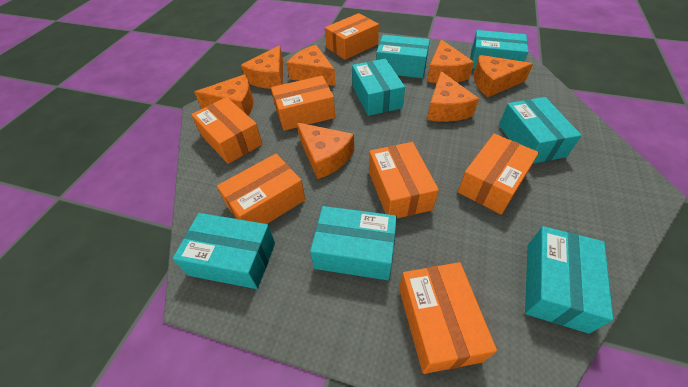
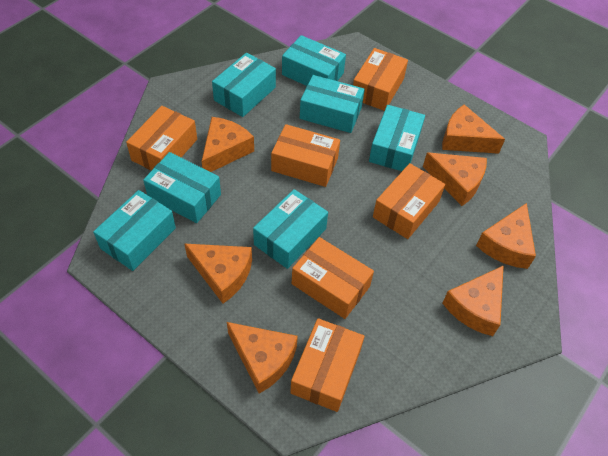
orange box: 7 -> 6

